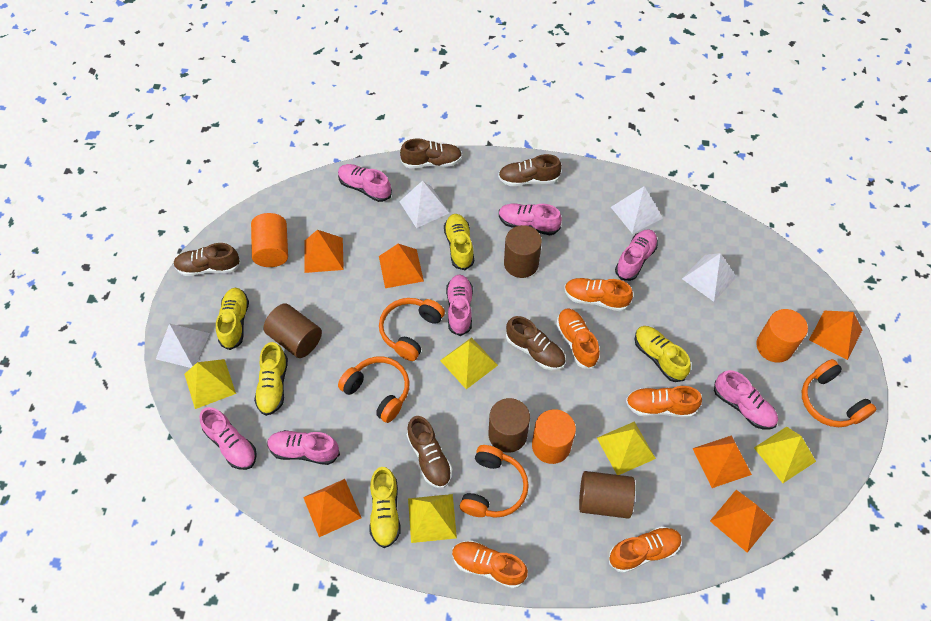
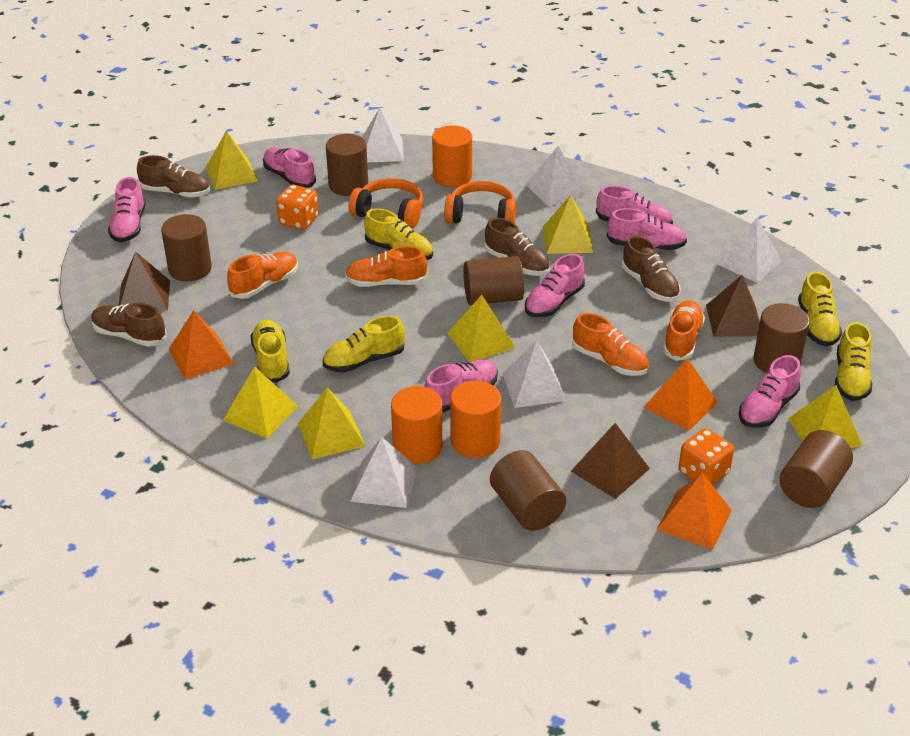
brown cylinder: 4 -> 6
brown pyramid: 0 -> 3
brown shoe: 5 -> 4
orange dice: 0 -> 2
orange headphones: 4 -> 2
orange pyramid: 6 -> 3
orange shoe: 5 -> 4
white pyramid: 4 -> 5
yellow pyramid: 5 -> 6

